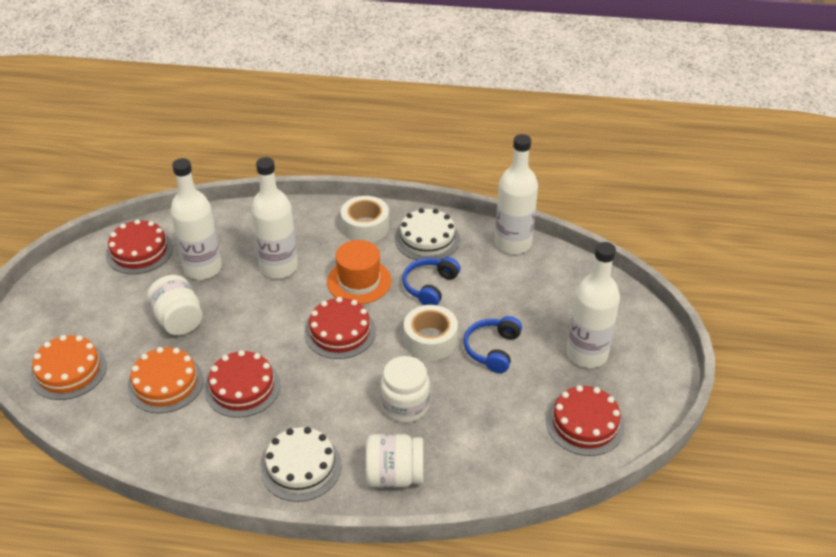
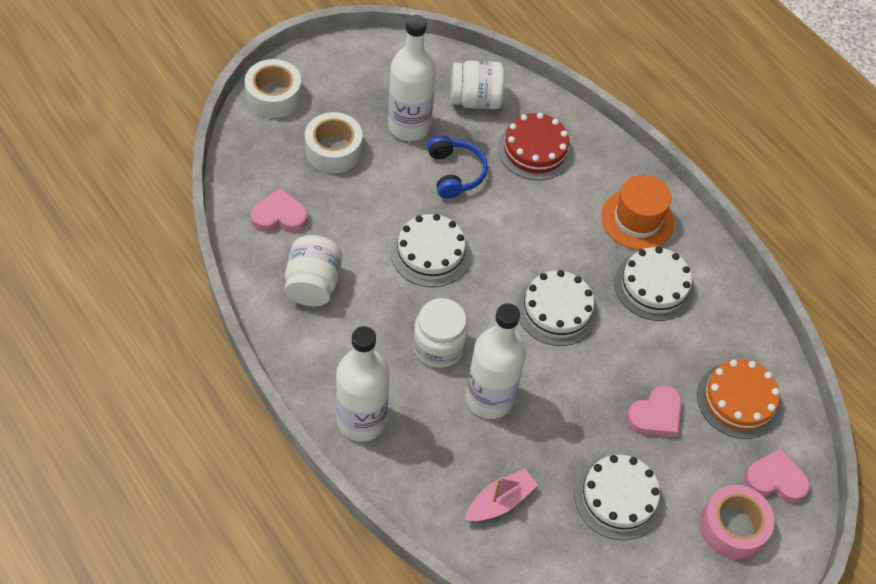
blue headphones: 2 -> 1
orange cake: 2 -> 1
pink boat: 0 -> 1
pink heart: 0 -> 3
pink tape: 0 -> 1
red cake: 4 -> 1
white bottle: 4 -> 3
white cake: 2 -> 4

